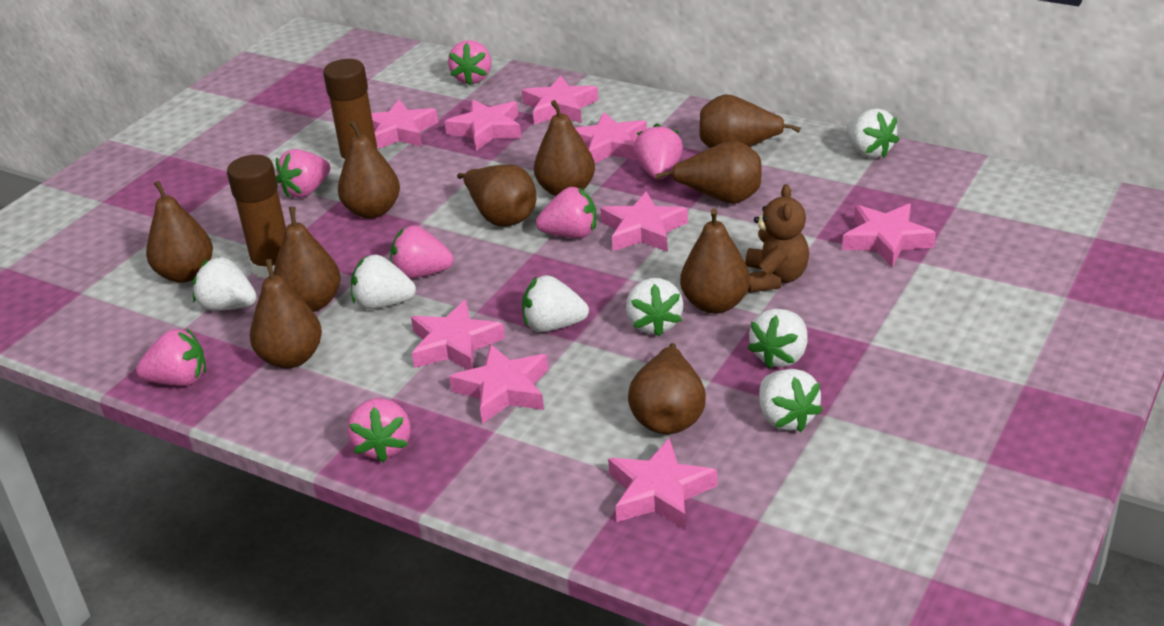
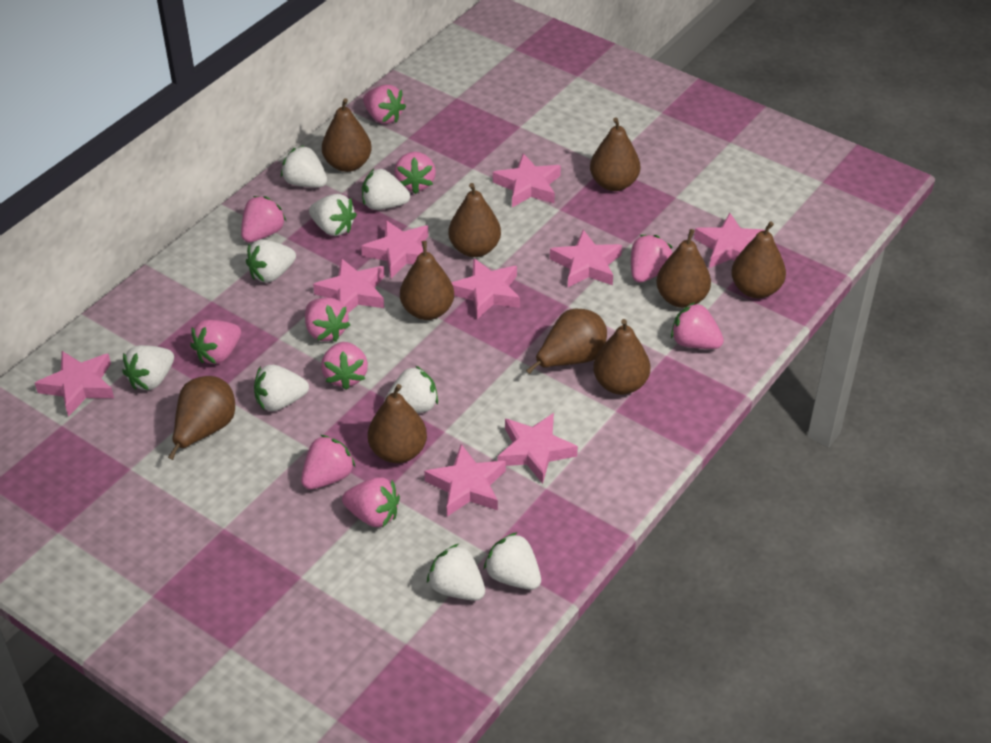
brown glue stick: 2 -> 0
brown teddy bear: 1 -> 0
pink strawberry: 7 -> 10
white strawberry: 7 -> 9

